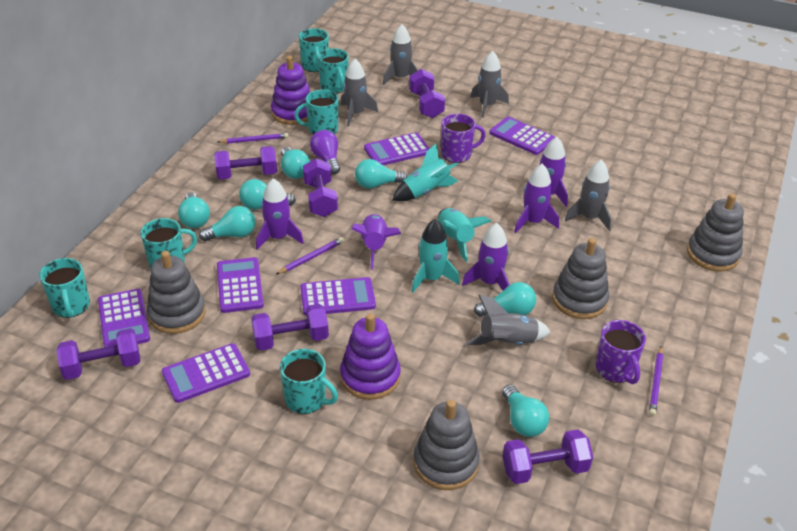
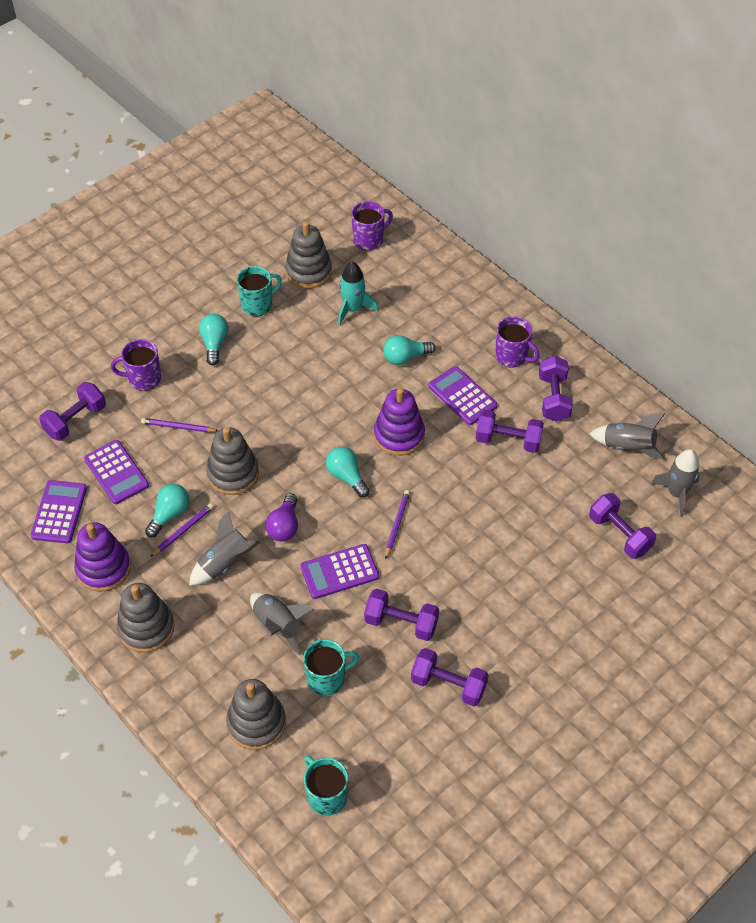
grey rocket: 5 -> 4
purple calculator: 6 -> 4
purple mug: 2 -> 3
purple rocket: 5 -> 0
turquoise light bulb: 7 -> 4
turquoise mug: 6 -> 3
turquoise rocket: 3 -> 1

